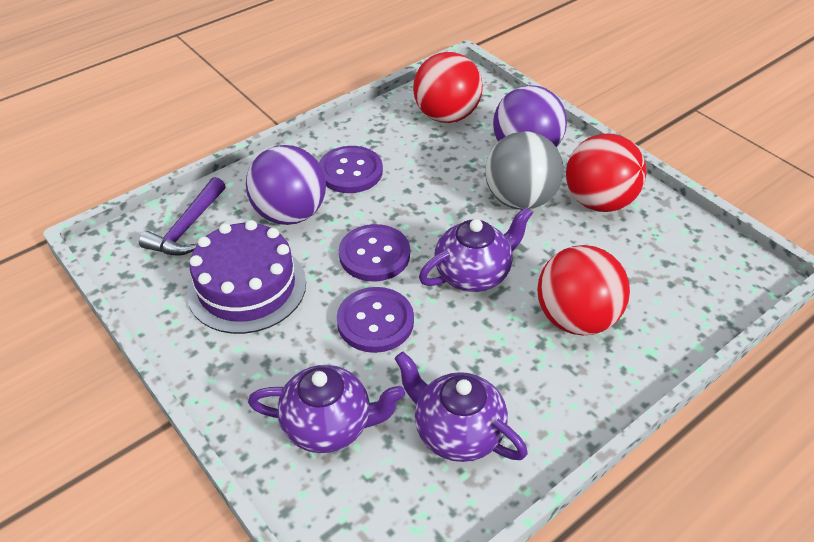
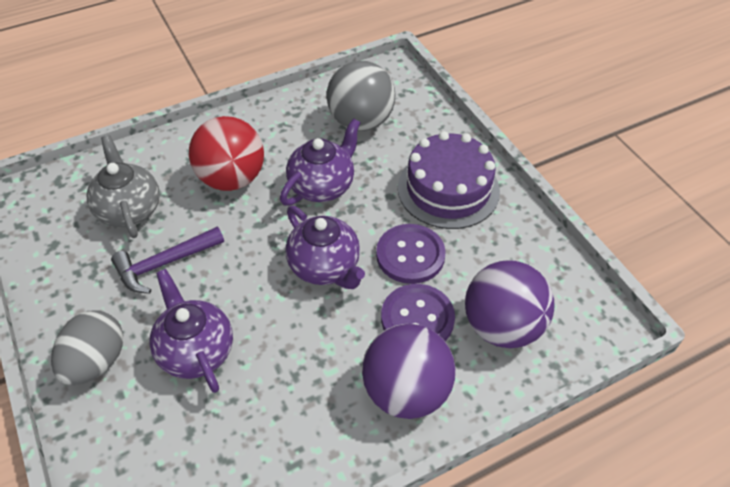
grey egg: 0 -> 1
grey teapot: 0 -> 1
purple button: 3 -> 2
red ball: 3 -> 1

